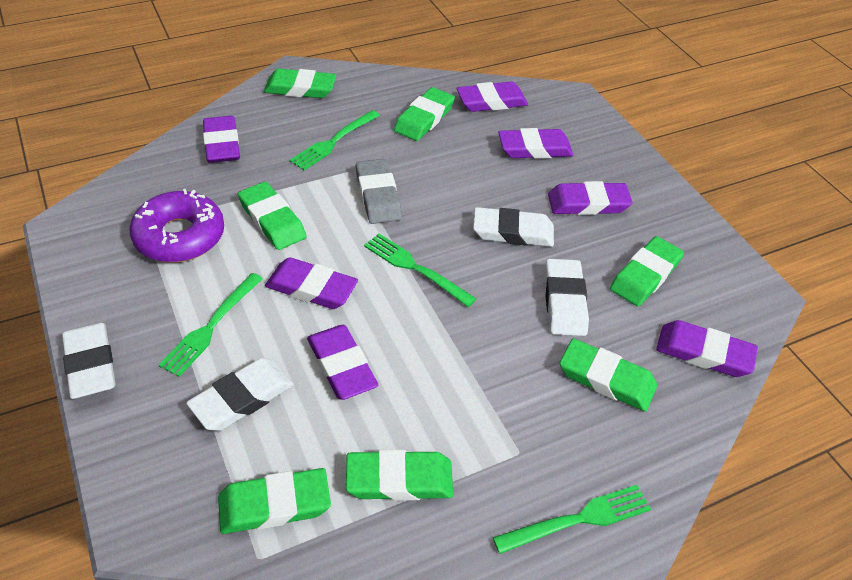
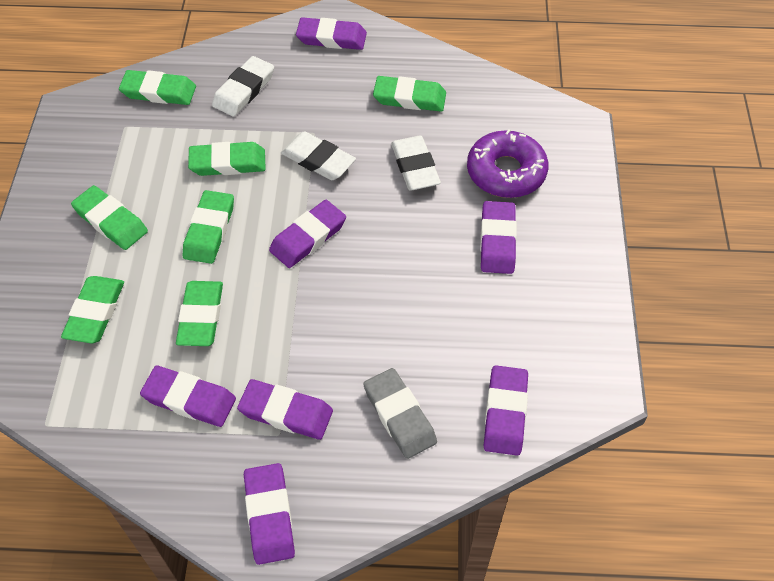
green fork: 4 -> 0
white eraser: 4 -> 3

